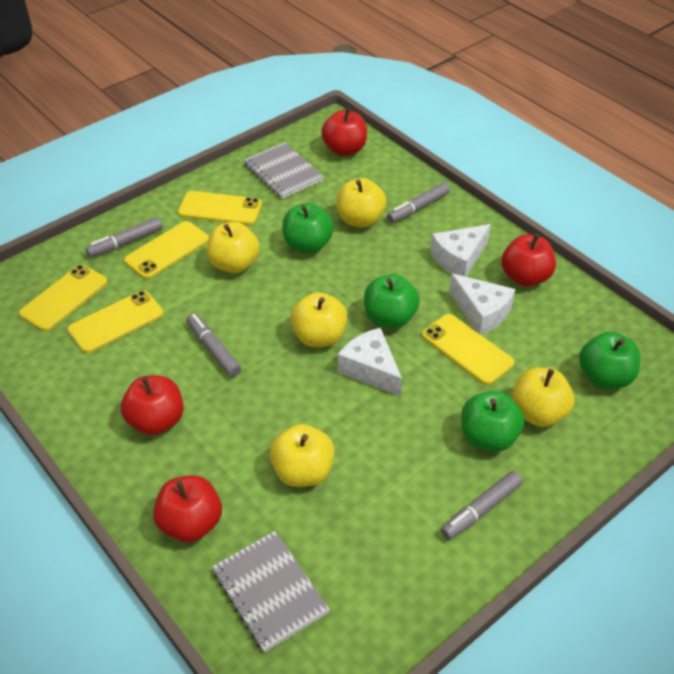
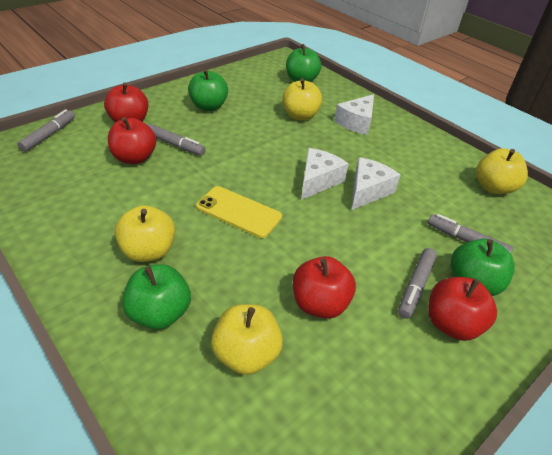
grey notebook: 2 -> 0
yellow apple: 5 -> 4
yellow phone: 5 -> 1

